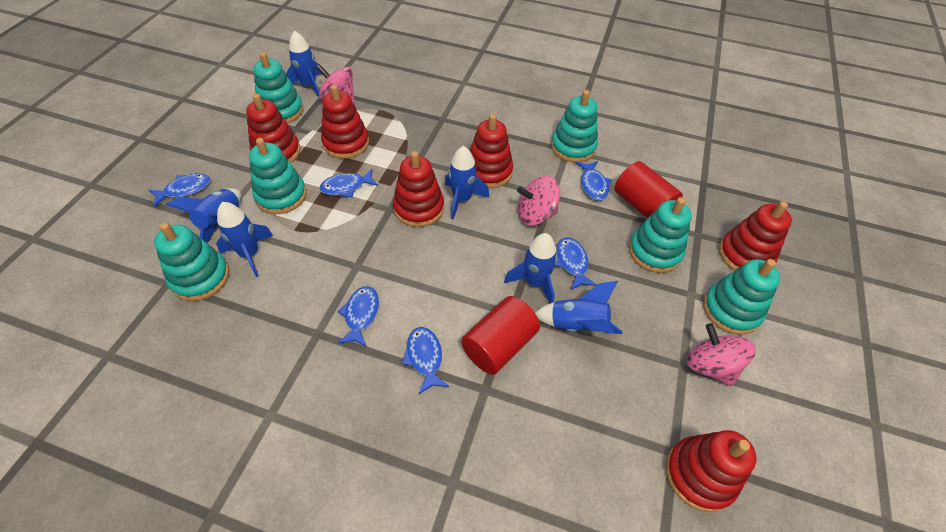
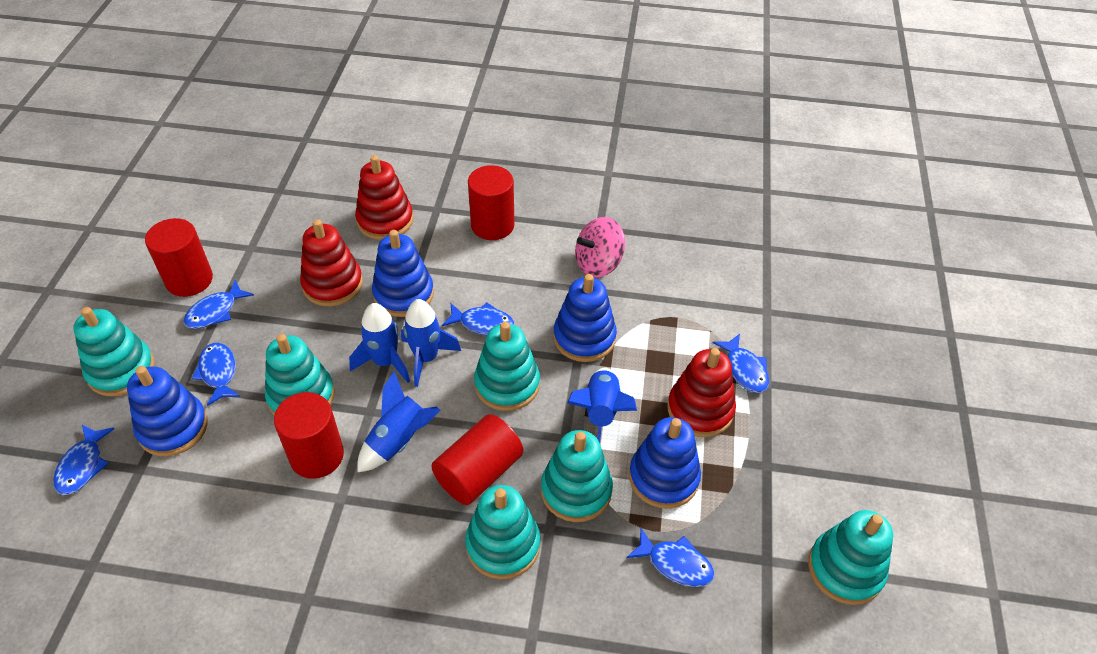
blue rocket: 6 -> 4
blue stacking toy: 0 -> 4
pink spinning top: 3 -> 1
red cylinder: 2 -> 4
red stacking toy: 6 -> 3

